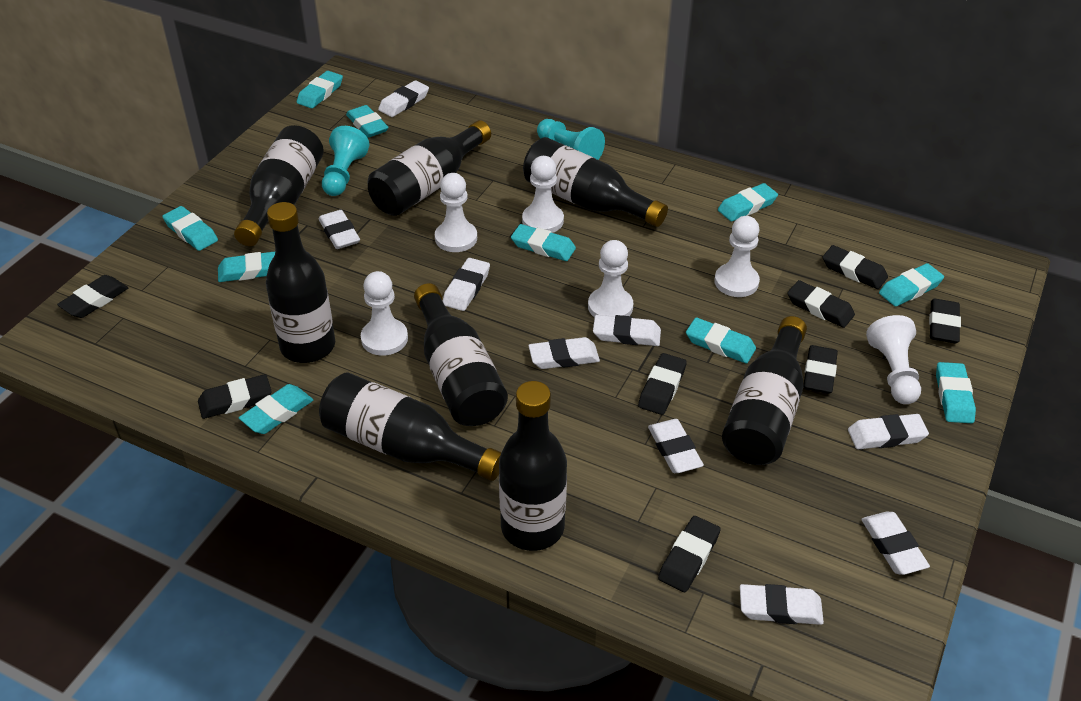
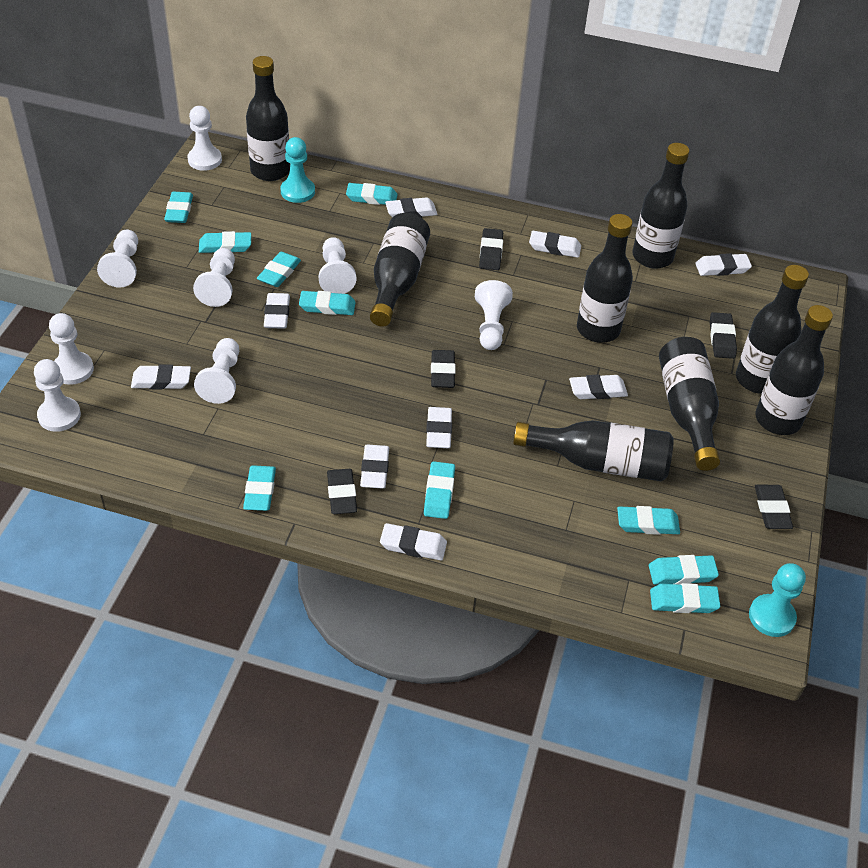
black eraser: 8 -> 5
white pawn: 6 -> 8

